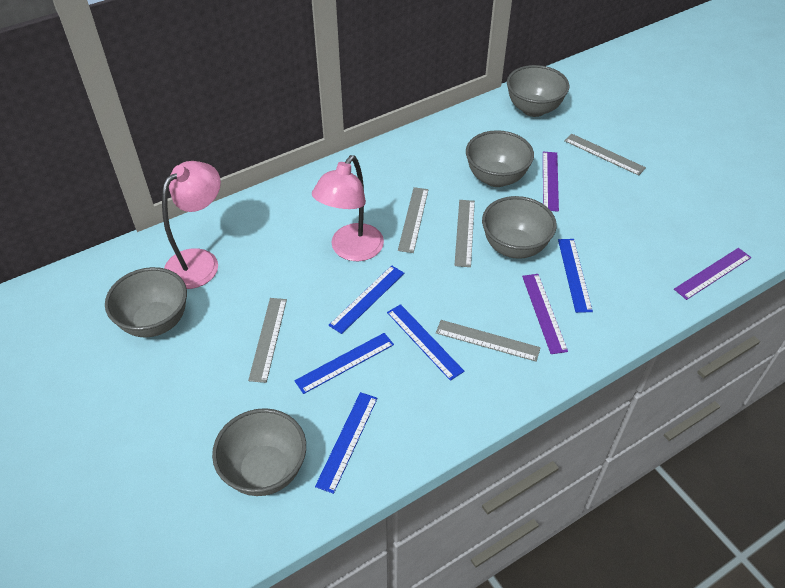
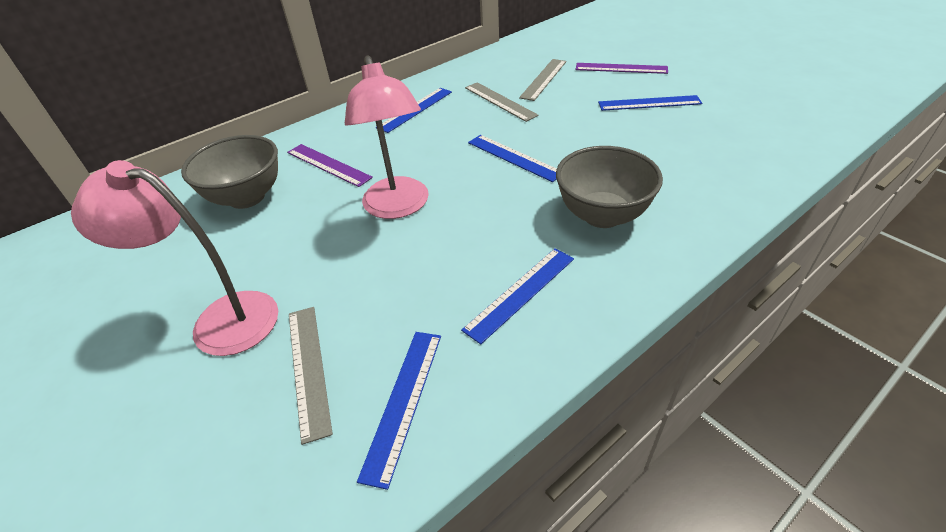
grey bowl: 5 -> 2
grey ruler: 5 -> 3
purple ruler: 3 -> 2

